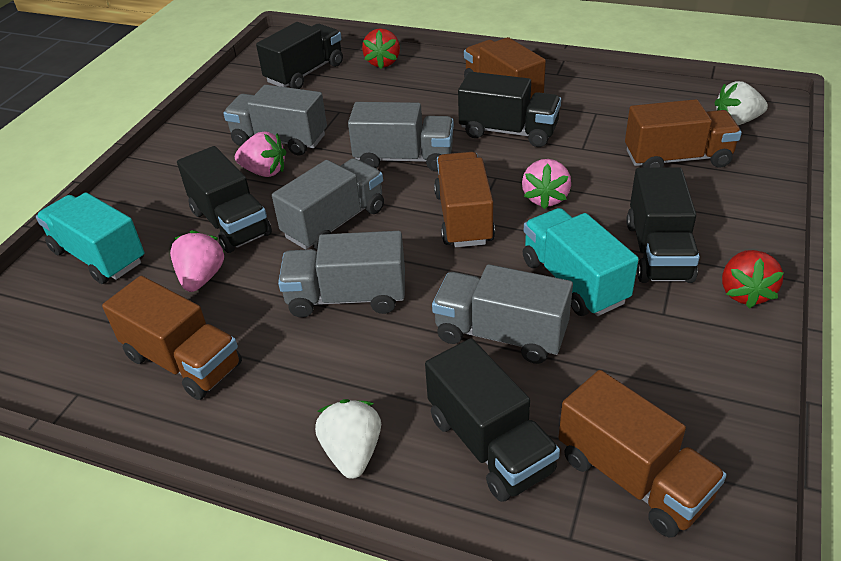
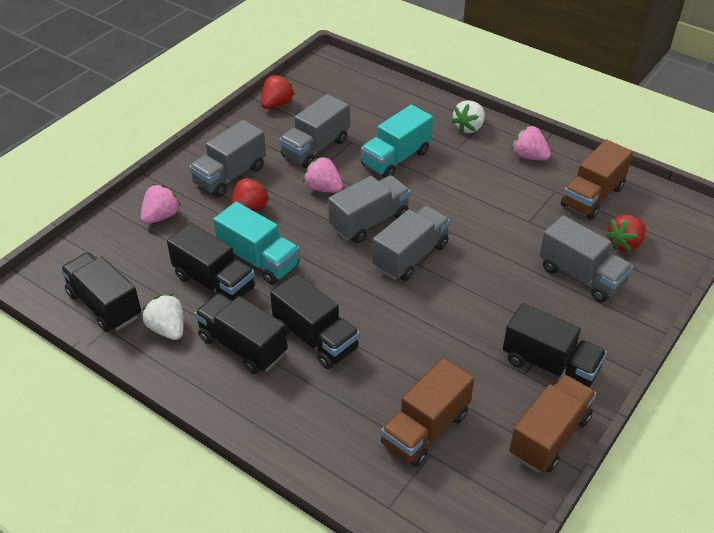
brown truck: 5 -> 3
red strawberry: 2 -> 3

